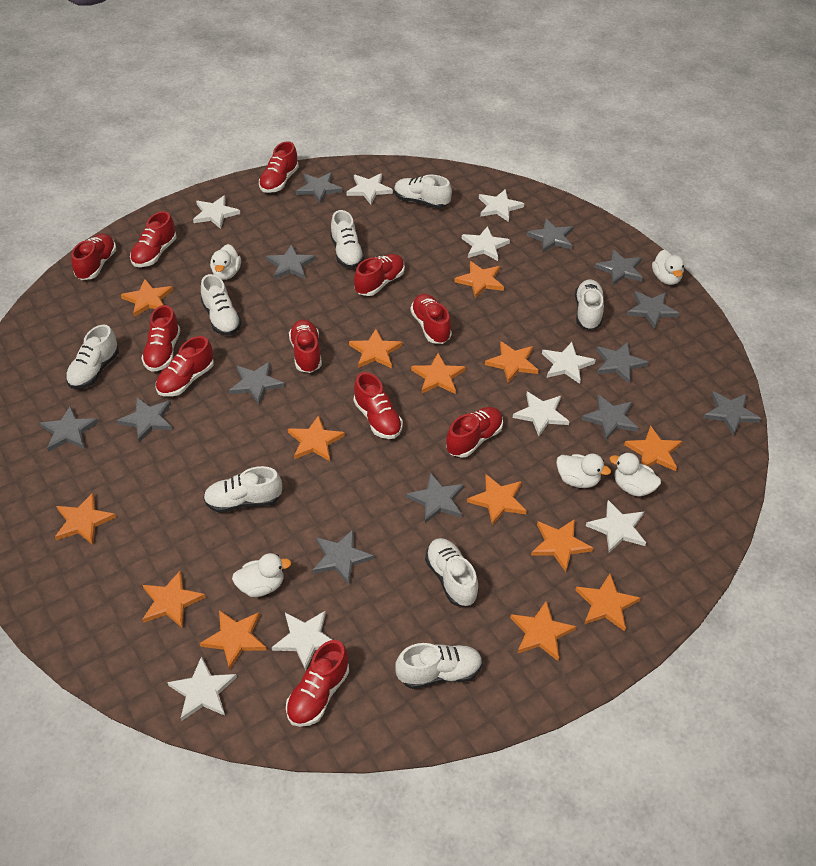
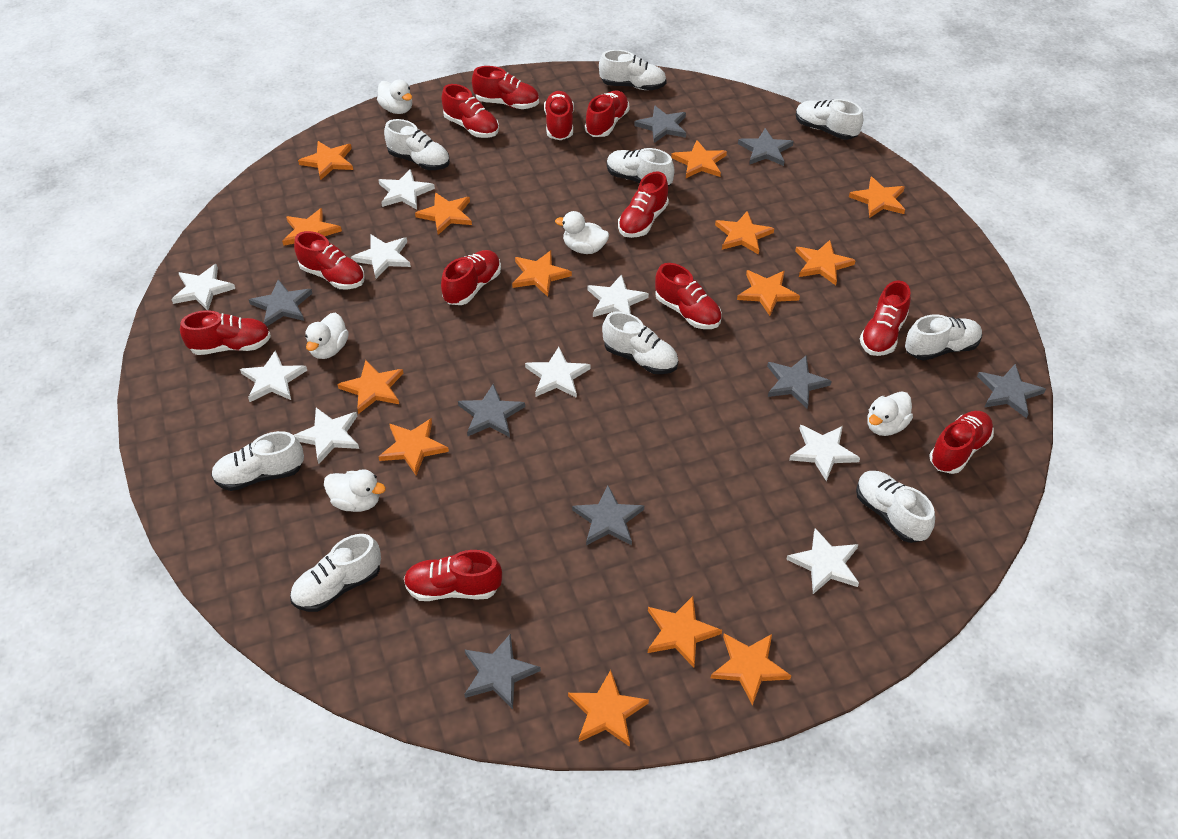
grey star: 13 -> 8
red shoe: 11 -> 12
white shoe: 8 -> 9

